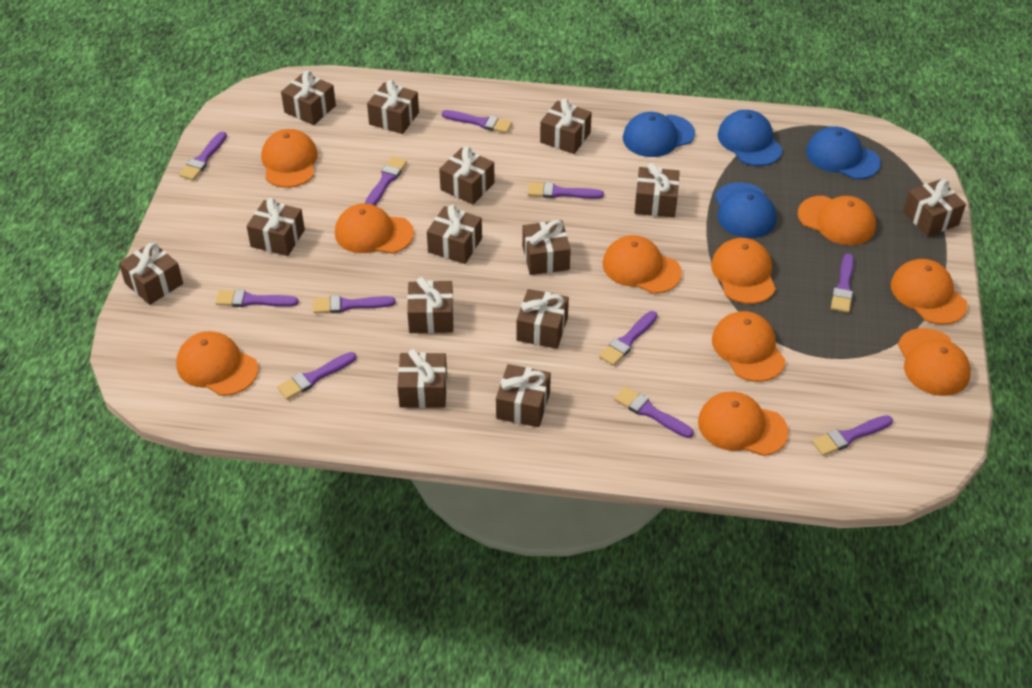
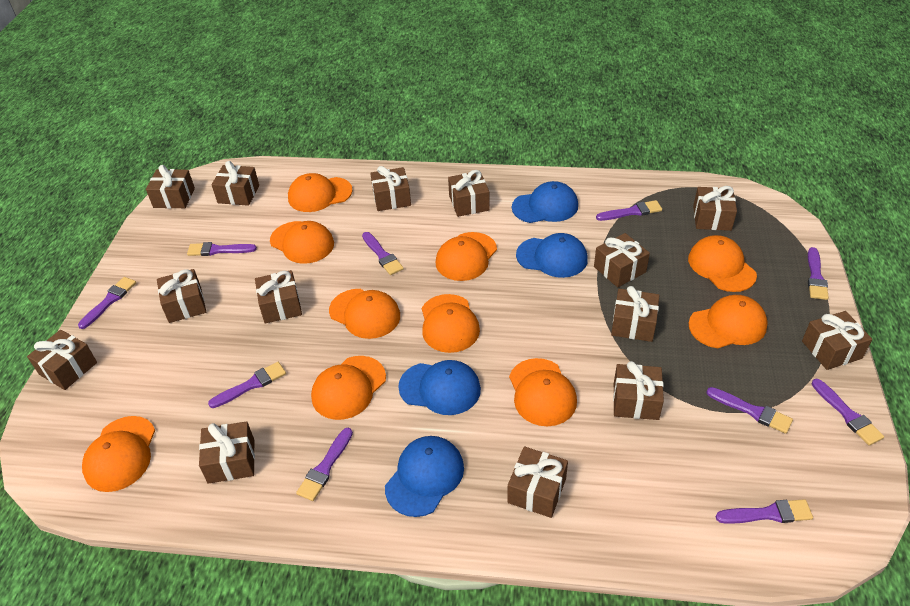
purple brush: 11 -> 10

